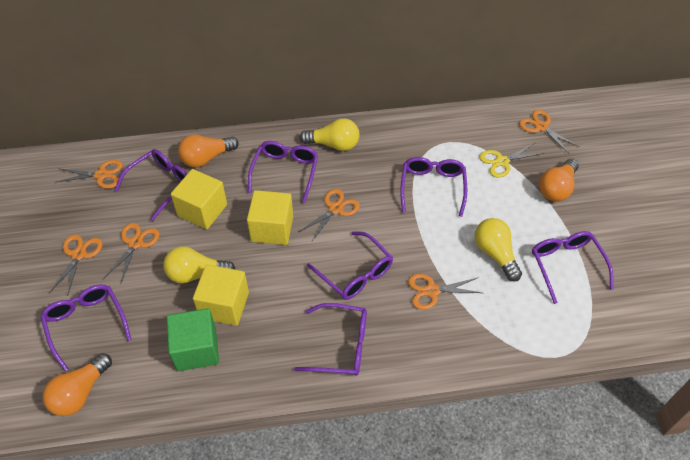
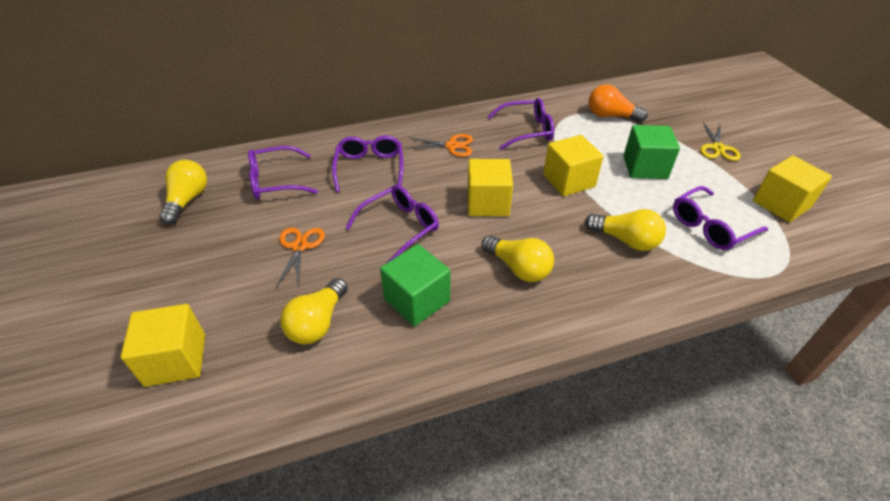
green cube: 1 -> 2
orange light bulb: 3 -> 1
orange scissors: 6 -> 2
purple glasses: 7 -> 5
yellow cube: 3 -> 4
yellow light bulb: 3 -> 4

